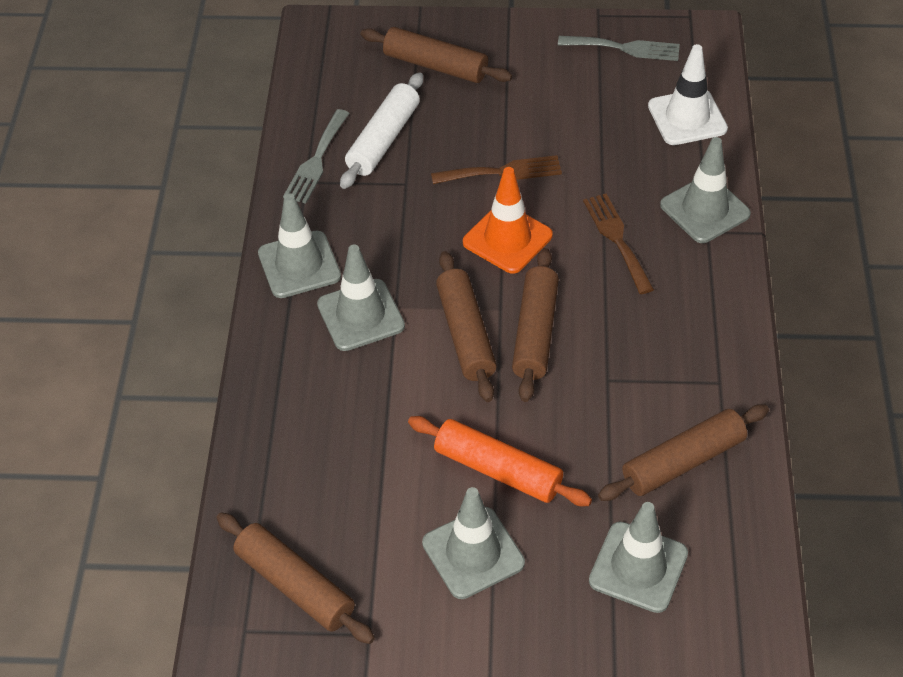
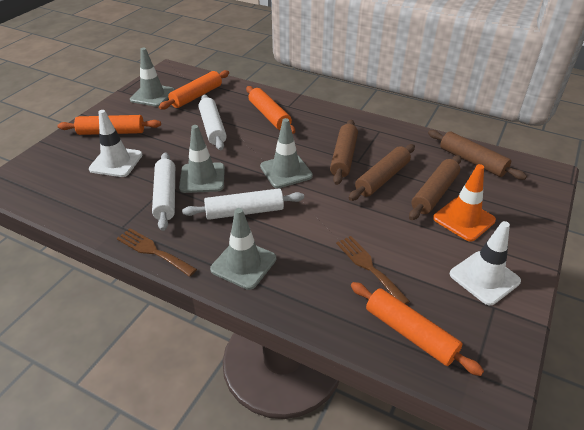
brown rolling pin: 5 -> 4
grey fork: 2 -> 0
grey traffic cone: 5 -> 4
orange rolling pin: 1 -> 4
white rolling pin: 1 -> 3
white traffic cone: 1 -> 2

